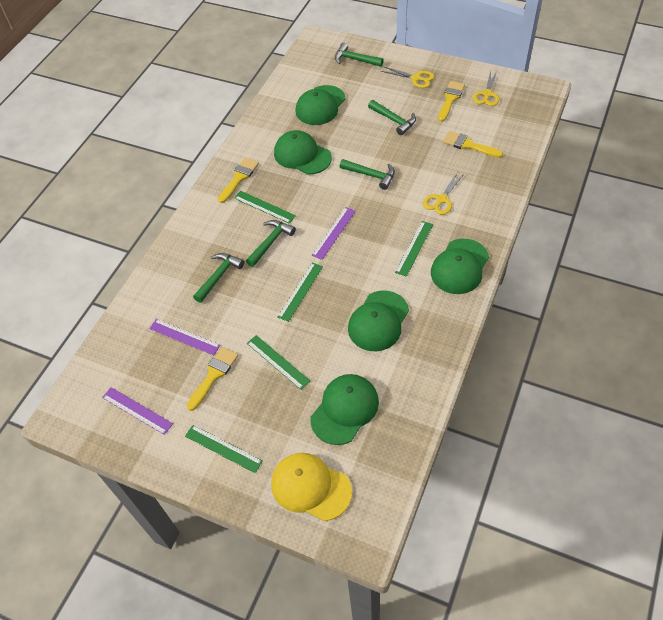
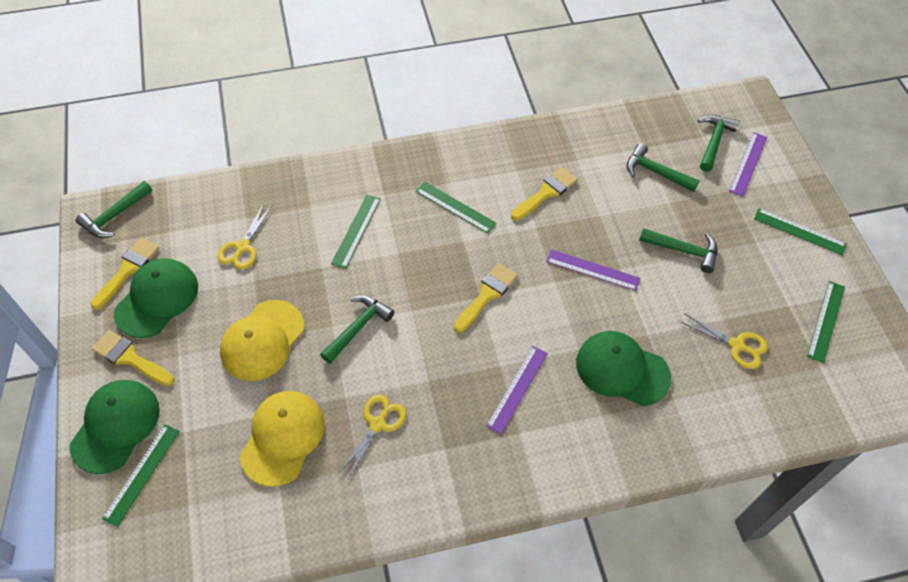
green cap: 5 -> 3
yellow cap: 1 -> 2

